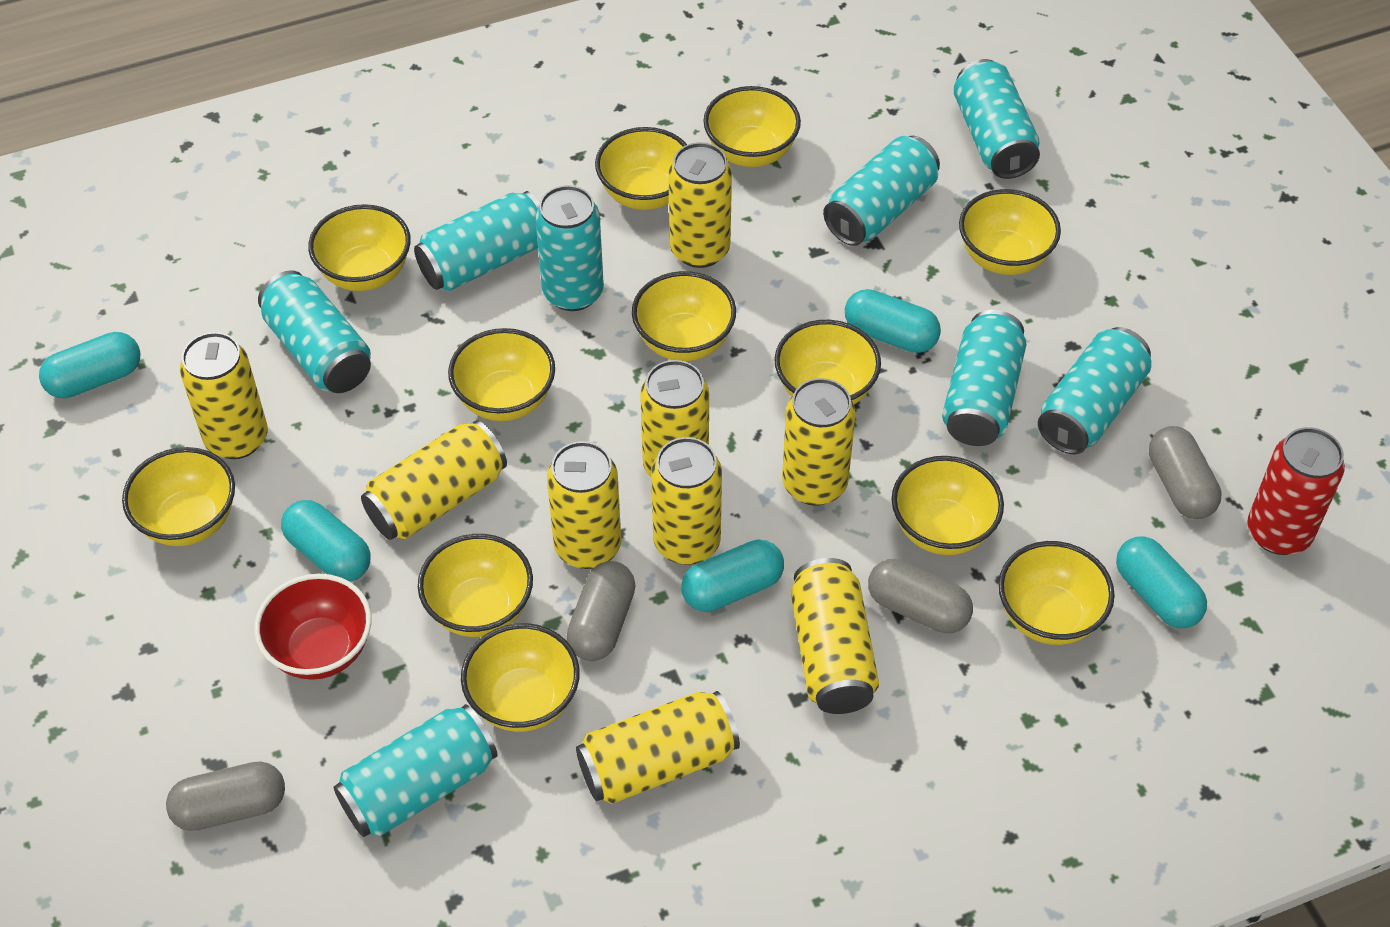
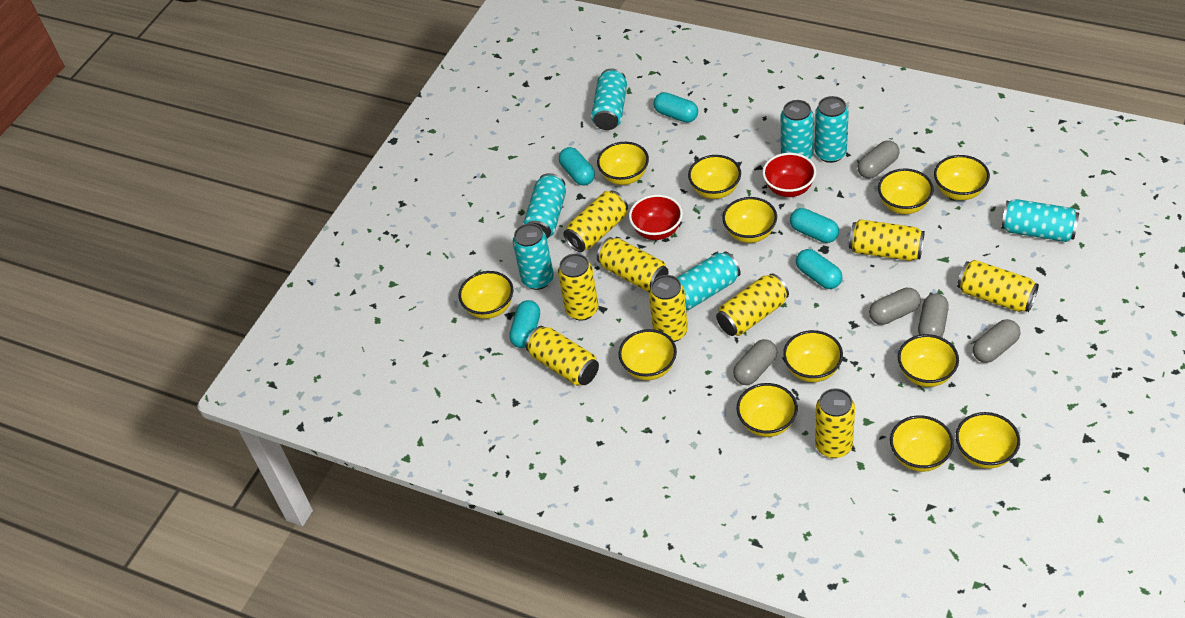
grey capsule: 4 -> 5
red bowl: 1 -> 2
red can: 1 -> 0
turquoise can: 8 -> 7

